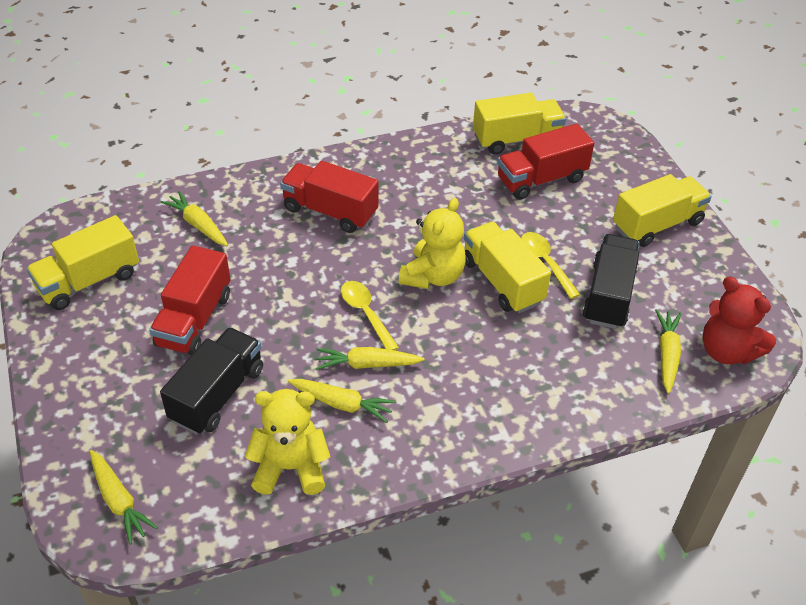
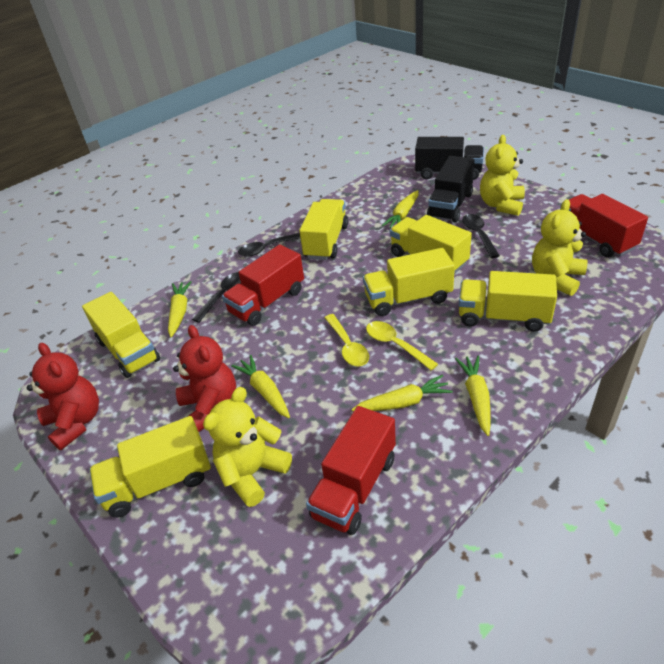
black spoon: 0 -> 3
red teddy bear: 1 -> 2
yellow teddy bear: 2 -> 3
yellow truck: 4 -> 6

